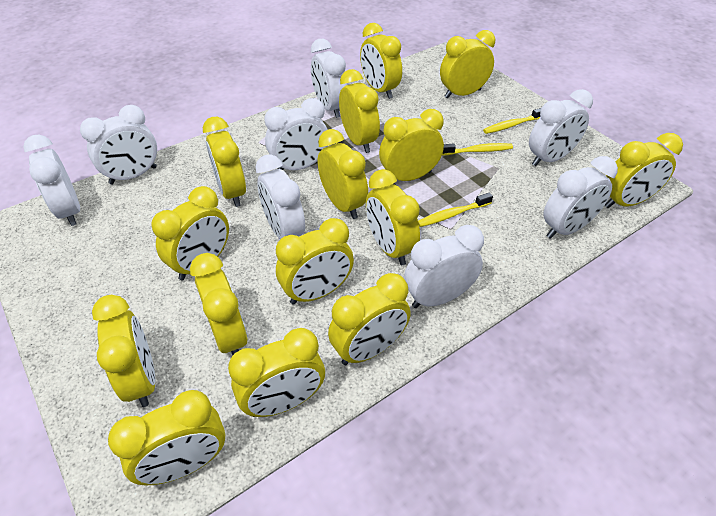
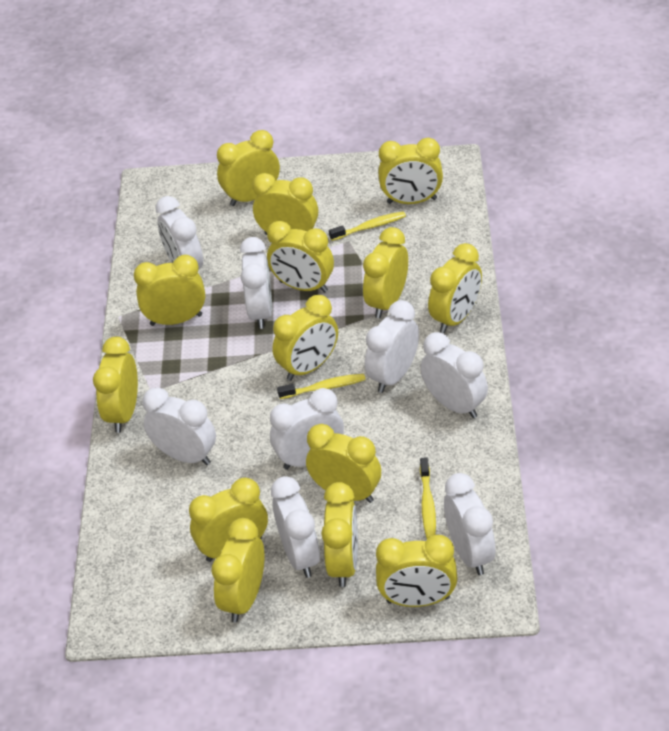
yellow clock: 15 -> 14

